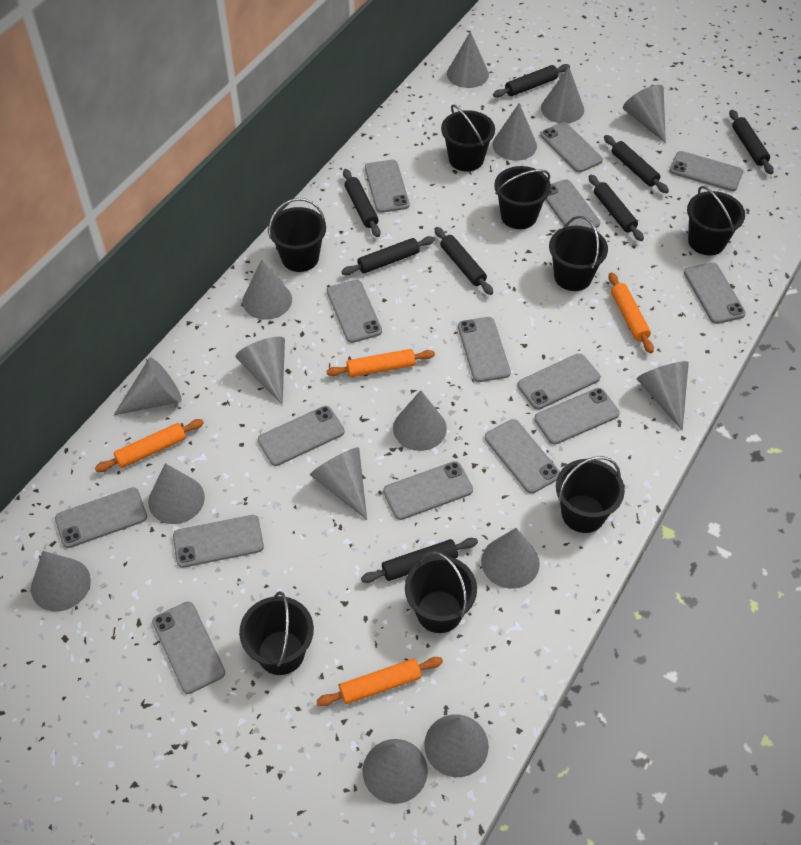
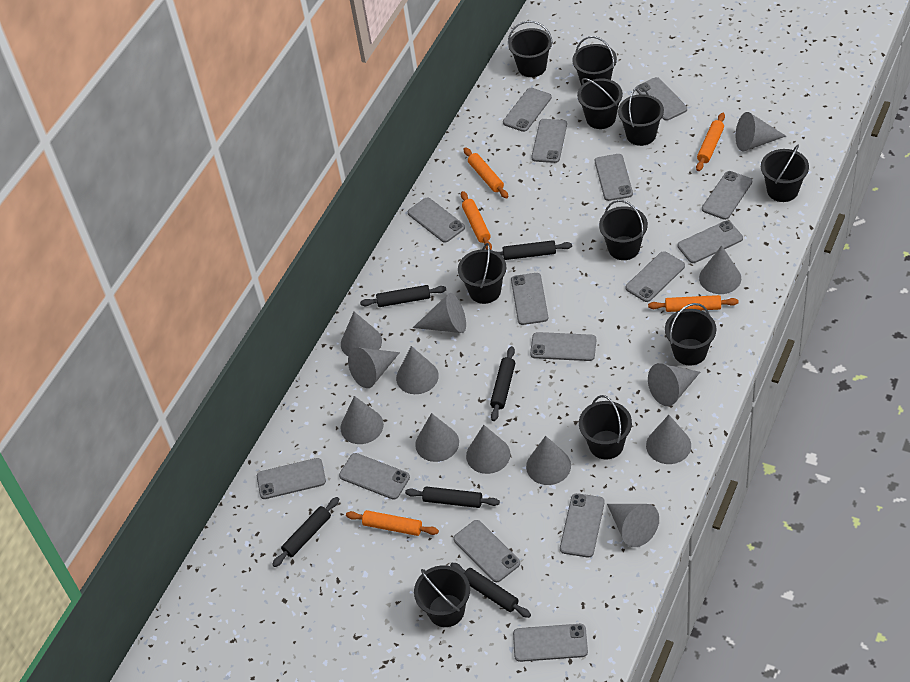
black bucket: 8 -> 10
black rolling pin: 8 -> 6
grey cone: 15 -> 13
orange rolling pin: 4 -> 5

